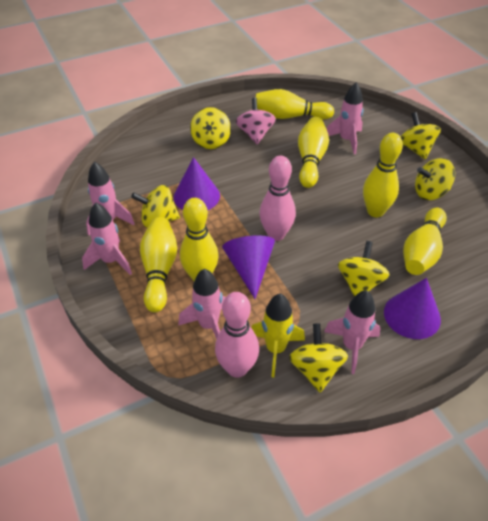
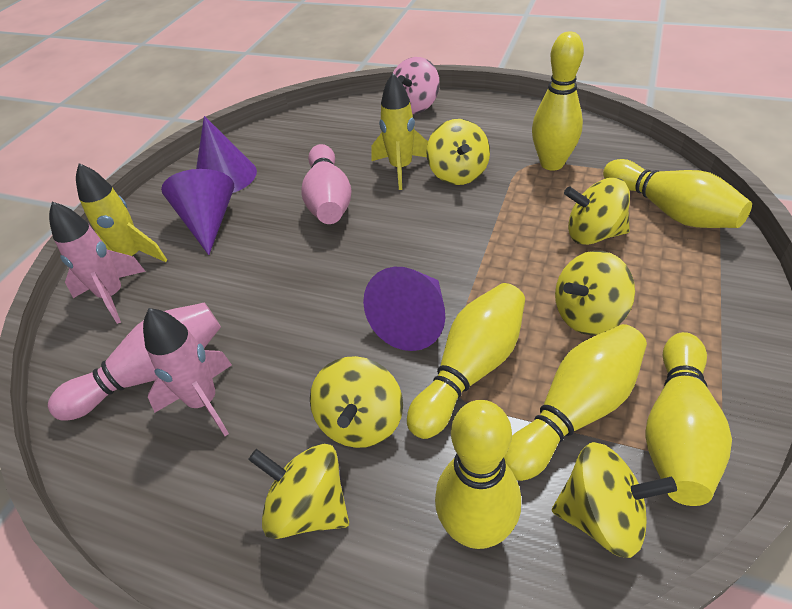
pink rocket: 5 -> 2
yellow rocket: 1 -> 2

